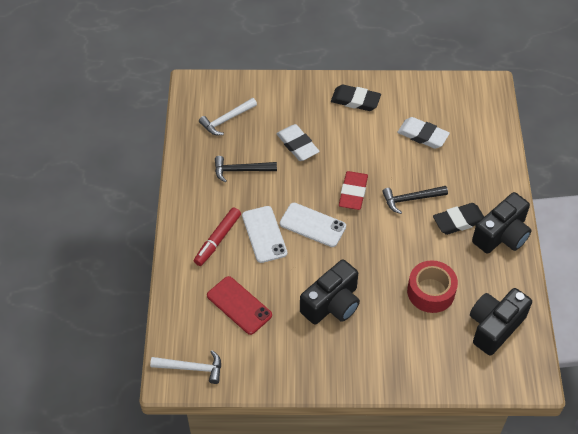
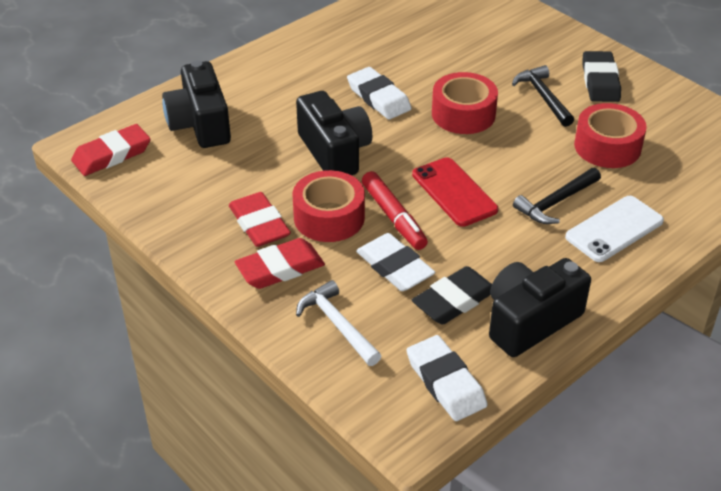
red eraser: 1 -> 3
red tape: 1 -> 3
white eraser: 2 -> 3
white hammer: 2 -> 1
white phone: 2 -> 1

